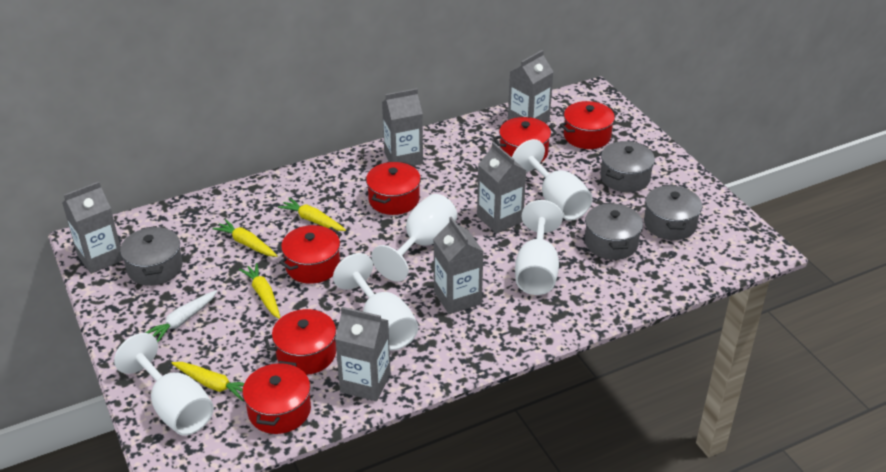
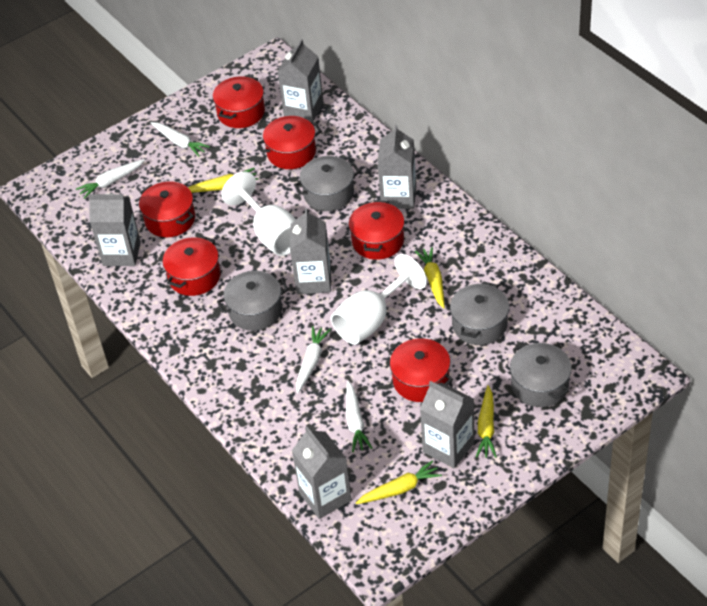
white carrot: 1 -> 4
white goblet: 5 -> 2

